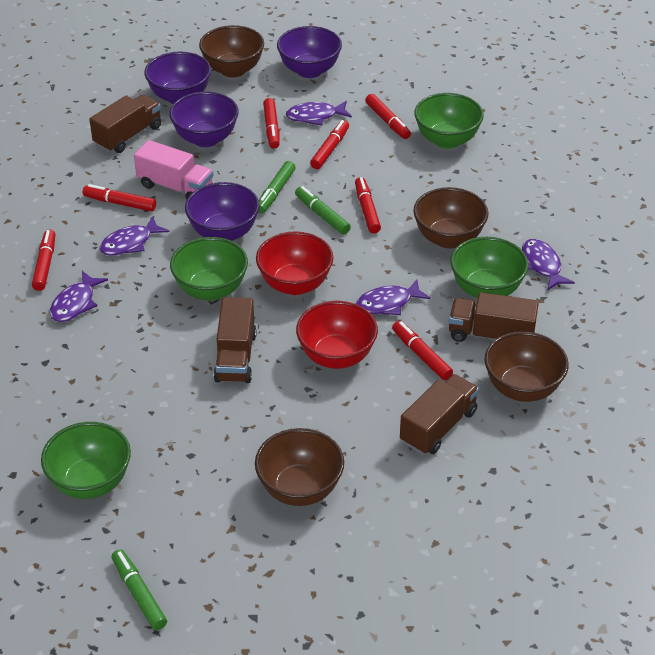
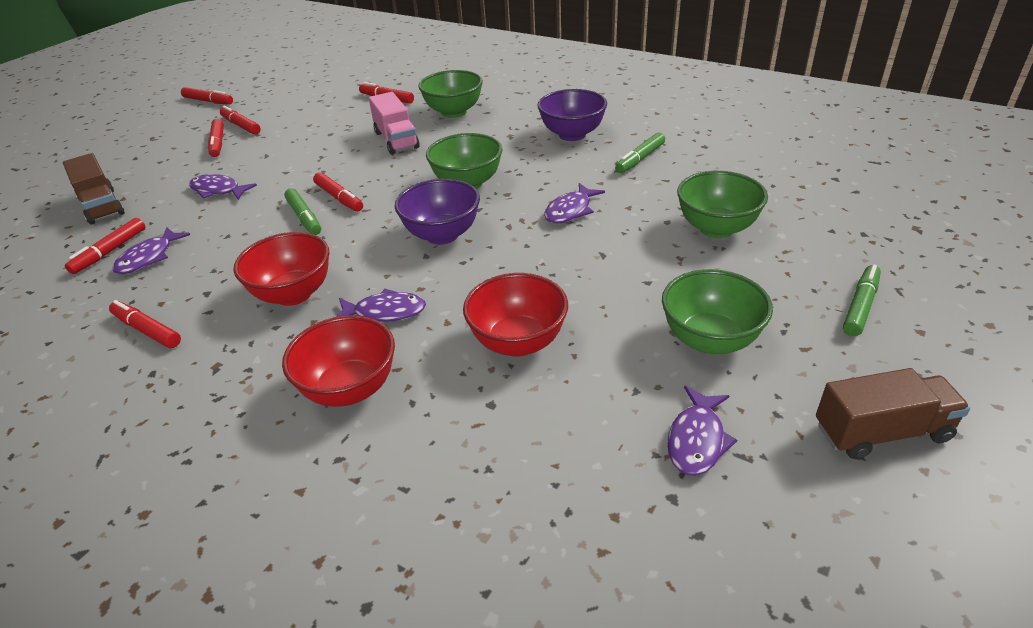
brown bowl: 4 -> 0
brown truck: 4 -> 2
purple bowl: 4 -> 2
red bowl: 2 -> 3

